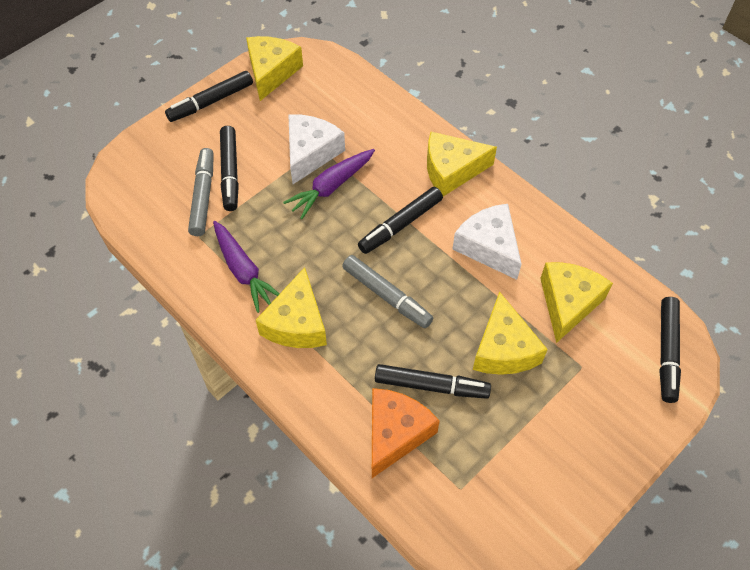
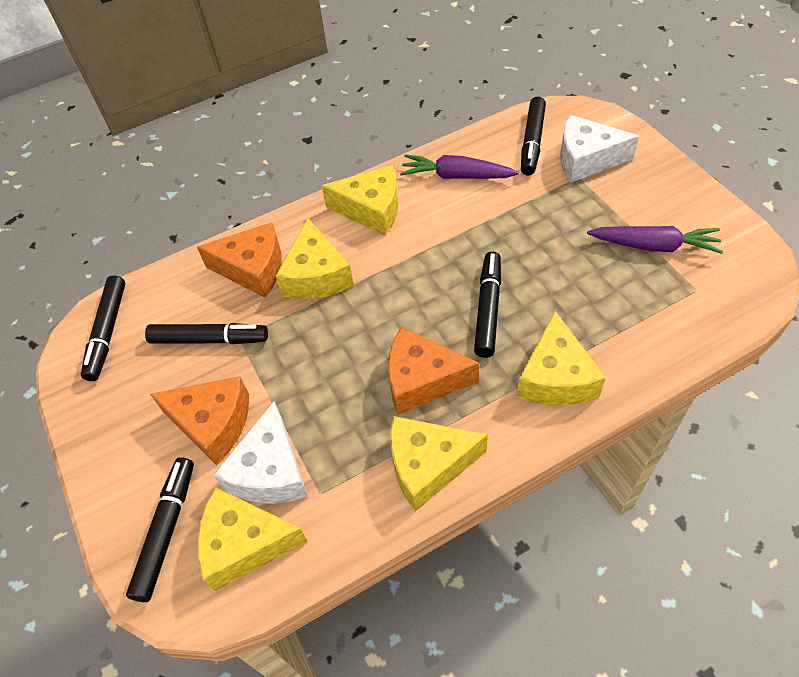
grey marker: 2 -> 0
orange cheese: 1 -> 3

